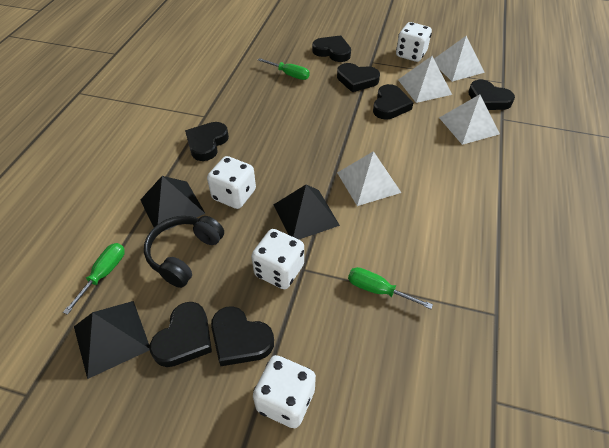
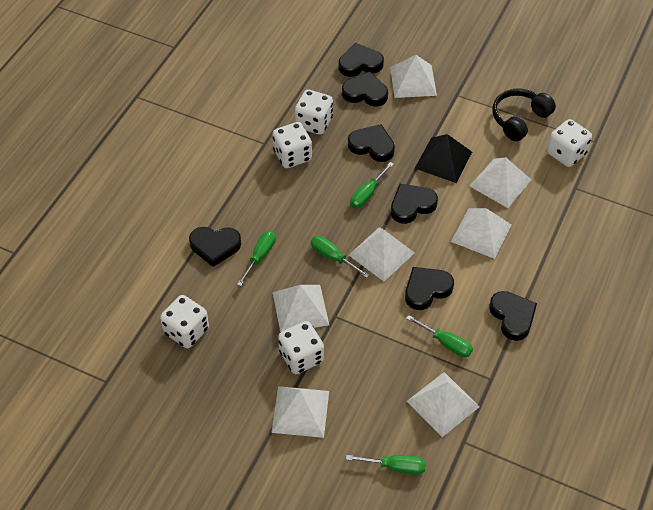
black pyramid: 3 -> 1
green screwdriver: 3 -> 5
white dice: 4 -> 5
white pyramid: 4 -> 7

